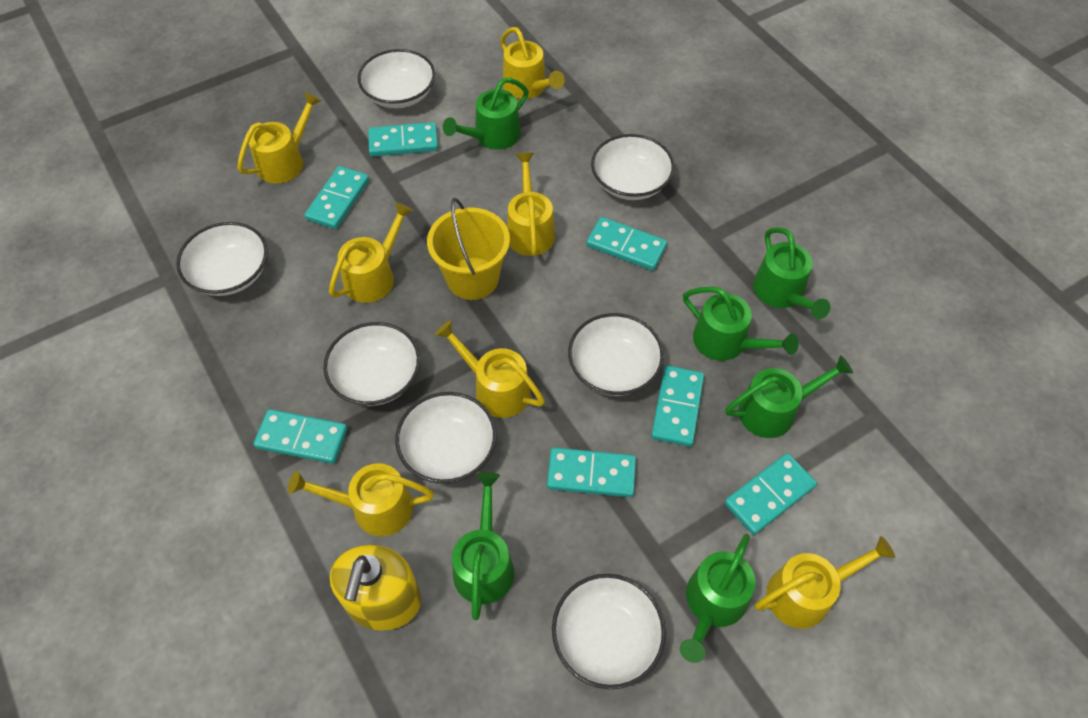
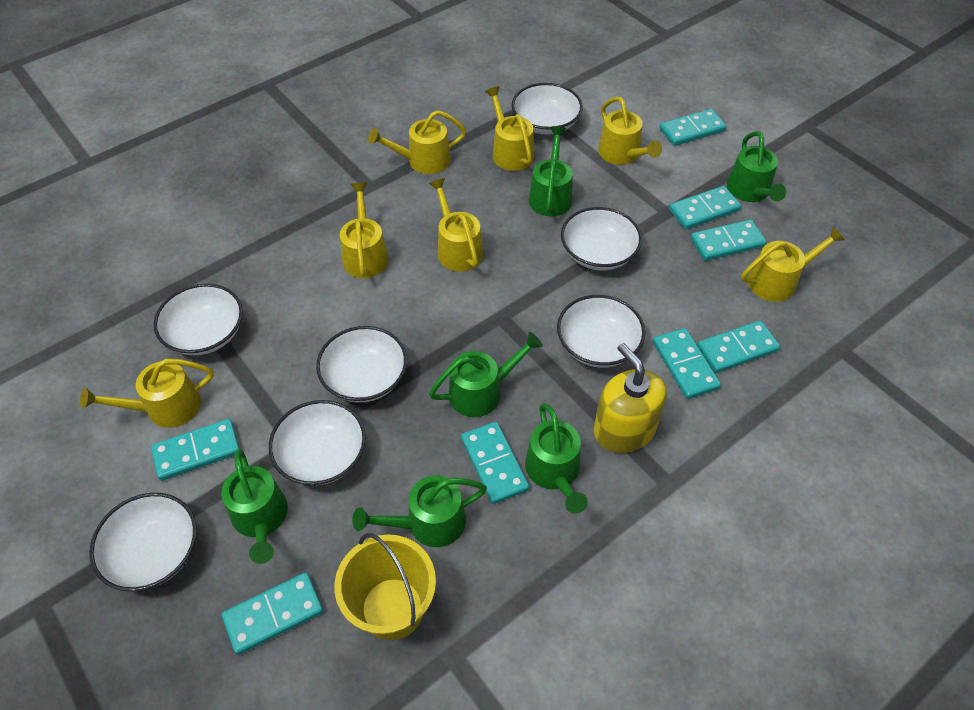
turquoise domino: 7 -> 8

